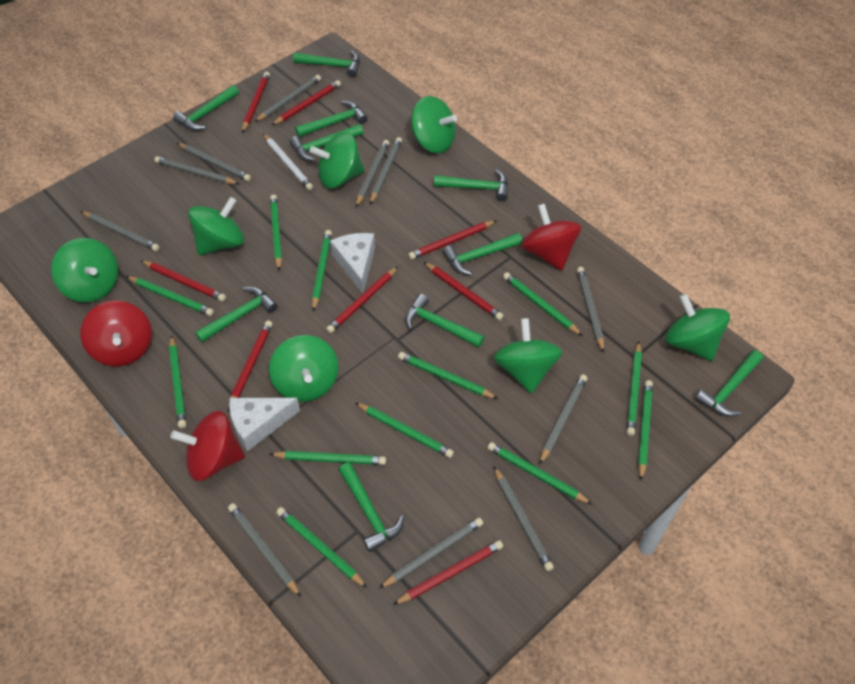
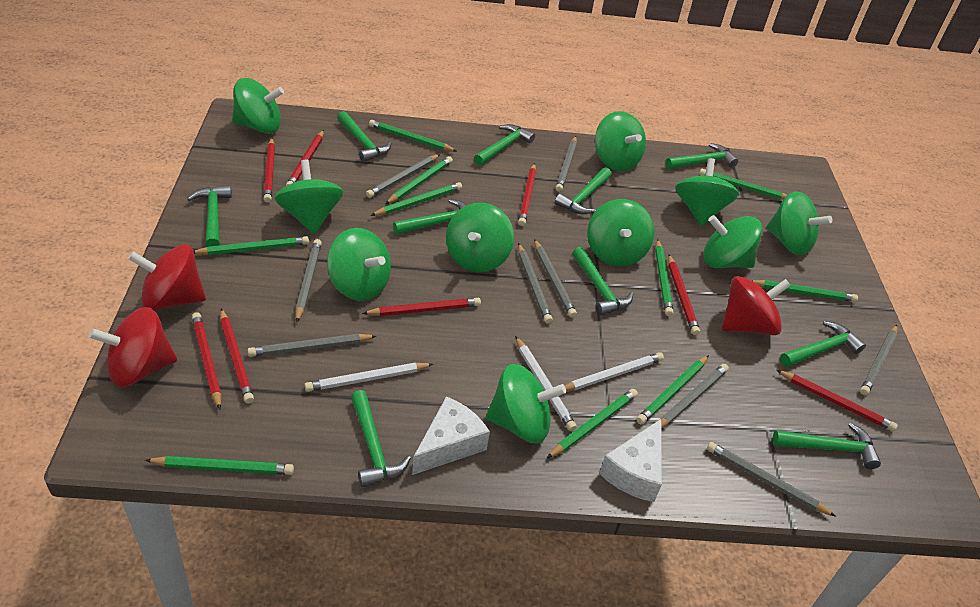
green pencil: 12 -> 10
green spinning top: 7 -> 10
grey pencil: 11 -> 9
white pencil: 1 -> 3

